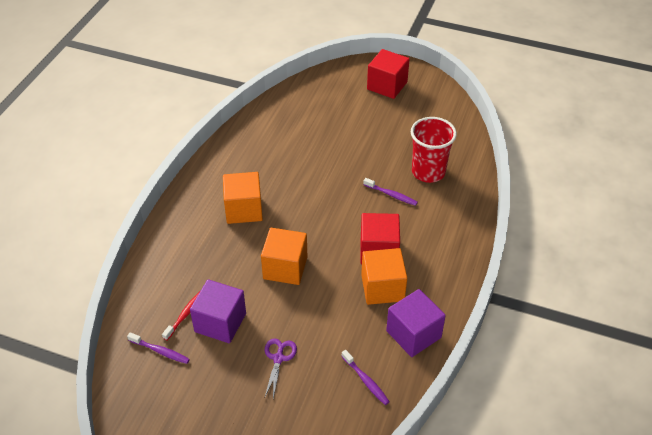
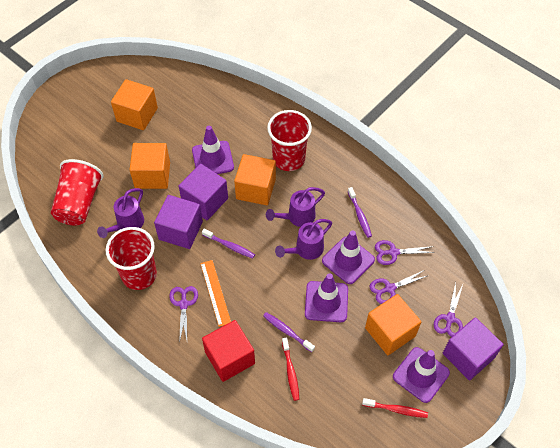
orange cube: 3 -> 4
orange ruler: 0 -> 1
purple cube: 2 -> 3
purple scissors: 1 -> 4
purple traffic cone: 0 -> 4
purple watering can: 0 -> 3
red cube: 2 -> 1
red cup: 1 -> 3
red toothbrush: 1 -> 2

